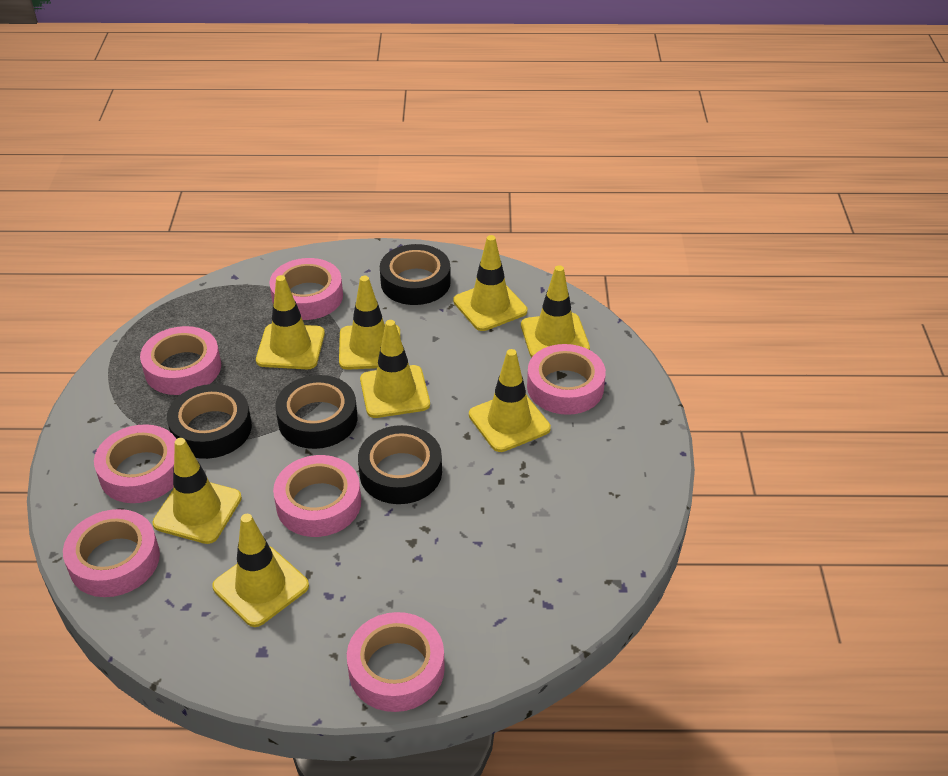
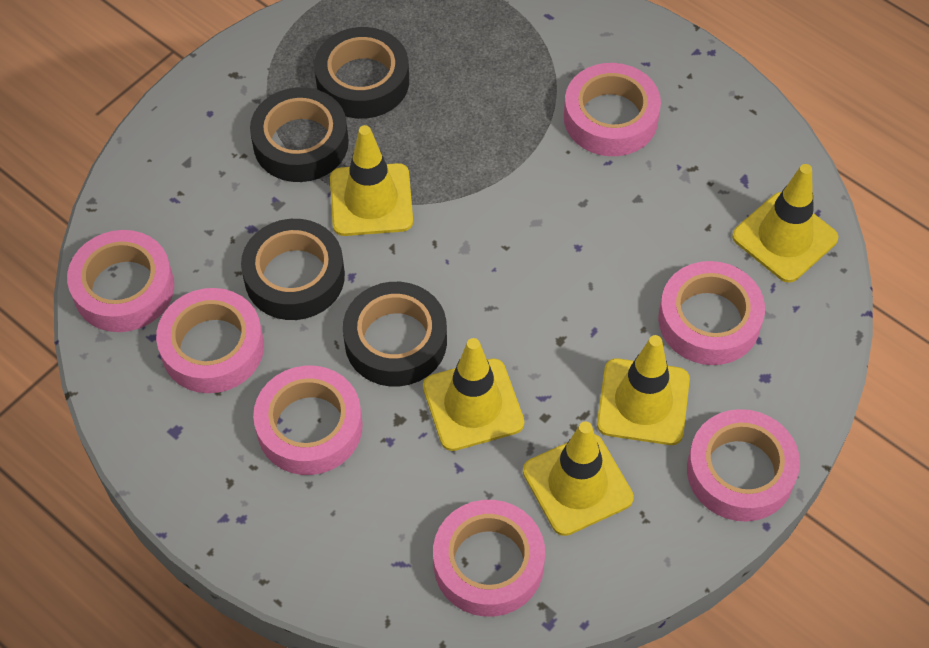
yellow traffic cone: 8 -> 5

